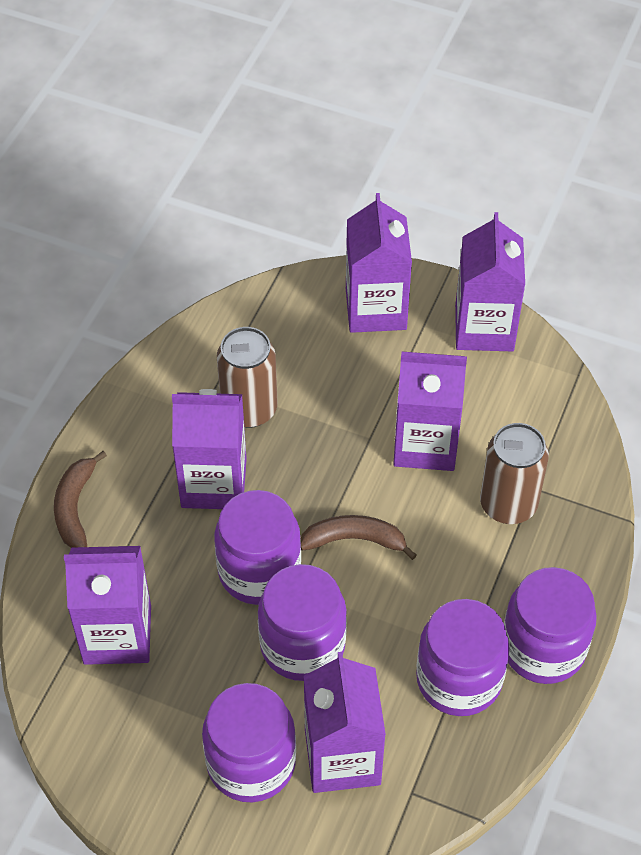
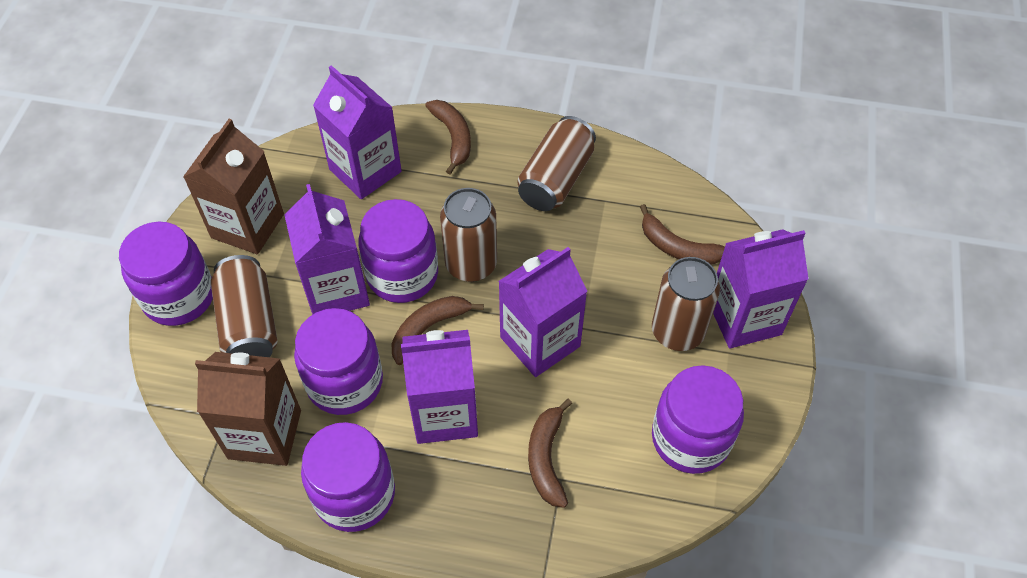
brown banana: 2 -> 4
brown can: 2 -> 4
brown carton: 0 -> 2
purple carton: 6 -> 5

